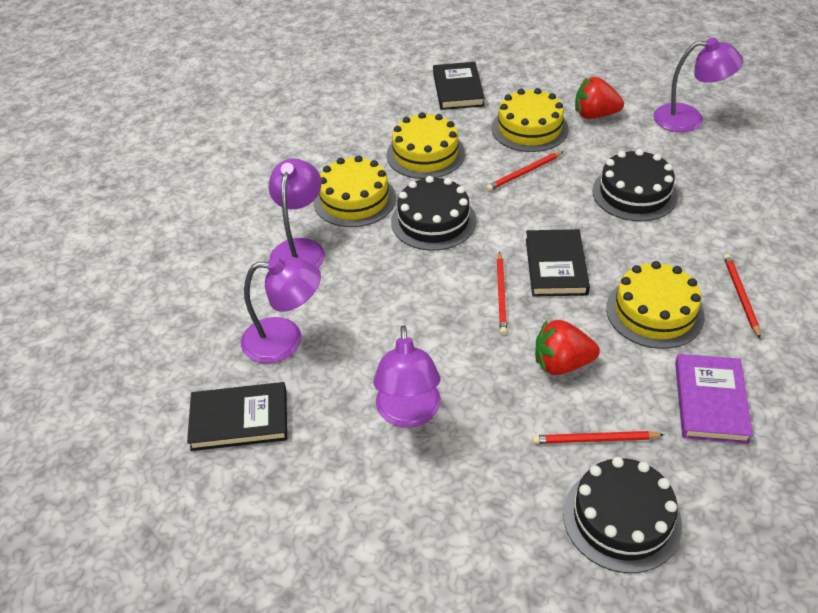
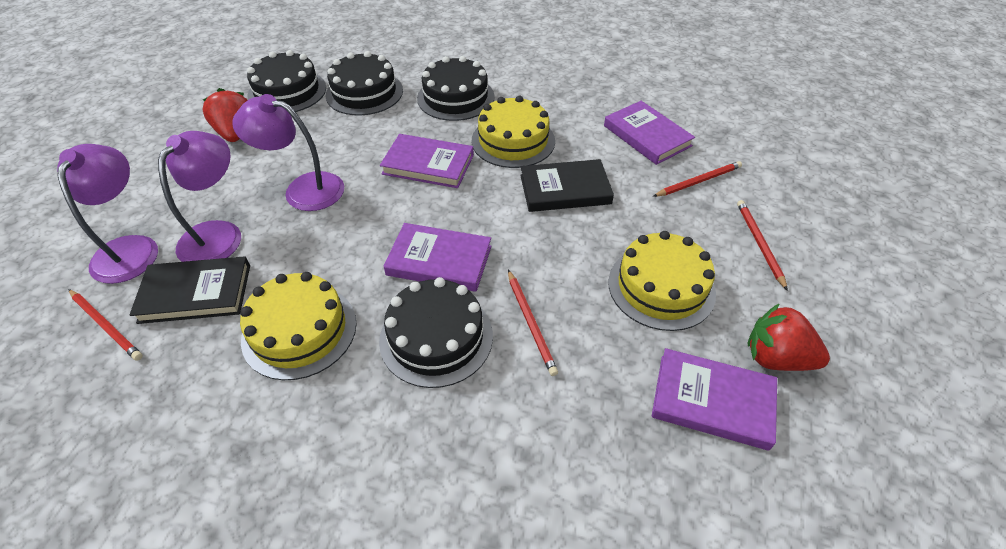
black book: 3 -> 2
black cake: 3 -> 4
purple book: 1 -> 4
purple lamp: 4 -> 3
yellow cake: 4 -> 3

